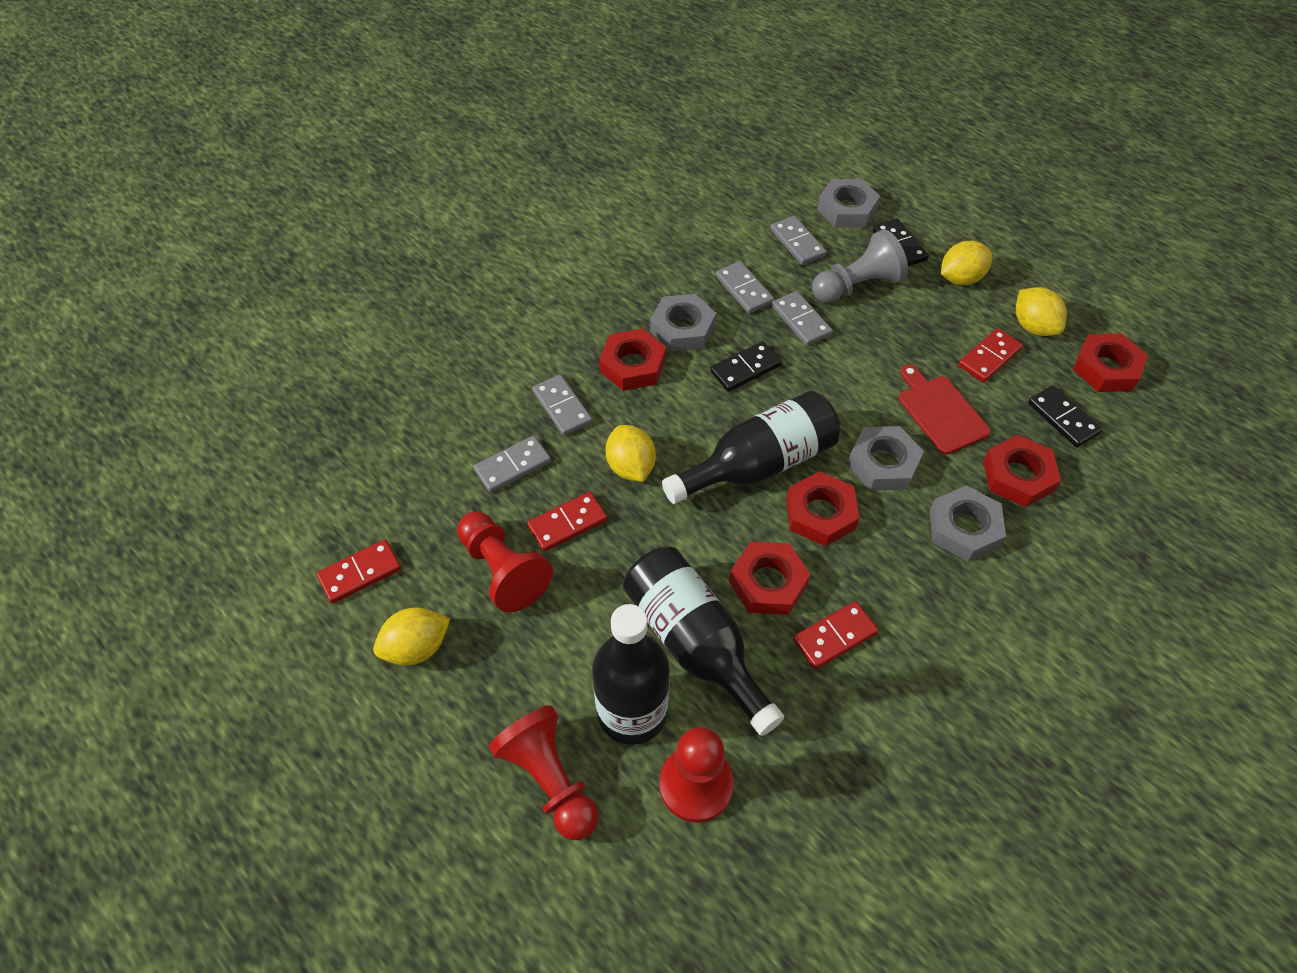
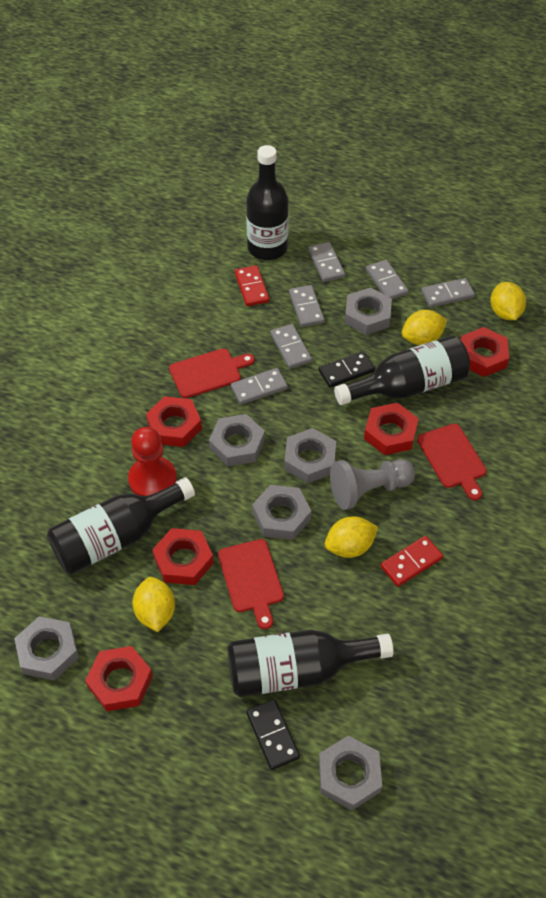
black bottle: 3 -> 4
black domino: 3 -> 2
grey domino: 5 -> 6
grey nut: 4 -> 6
red cutting board: 1 -> 3
red domino: 4 -> 2
red pawn: 3 -> 1

